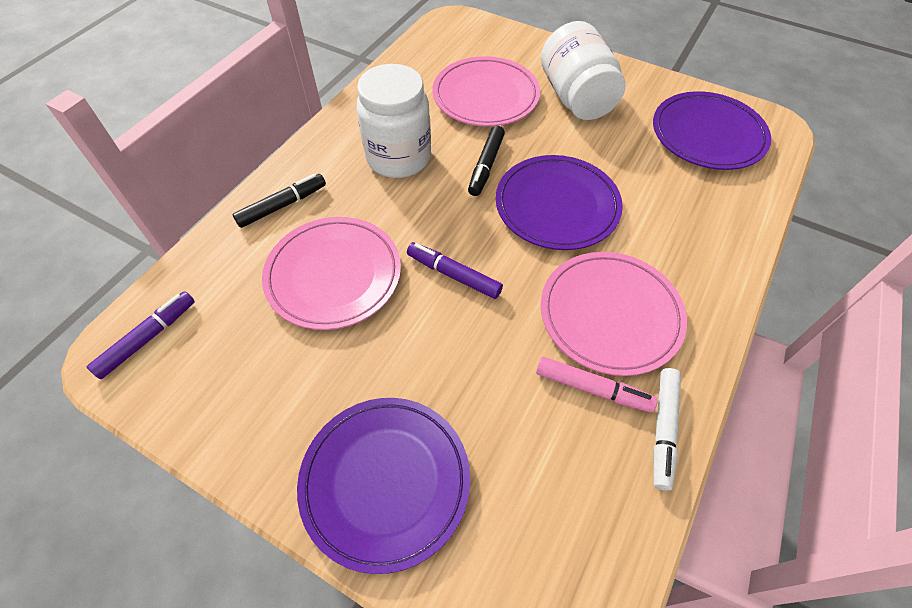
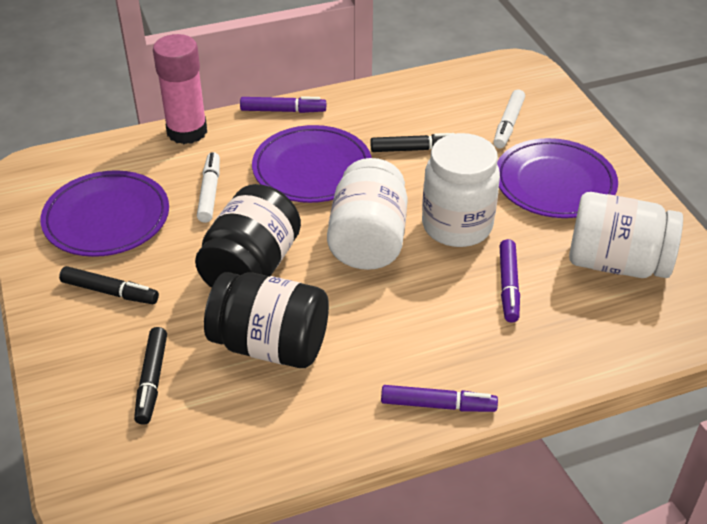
black jar: 0 -> 2
black marker: 2 -> 3
pink glue stick: 0 -> 1
pink marker: 1 -> 0
pink plate: 3 -> 0
purple marker: 2 -> 3
white jar: 2 -> 3
white marker: 1 -> 2

